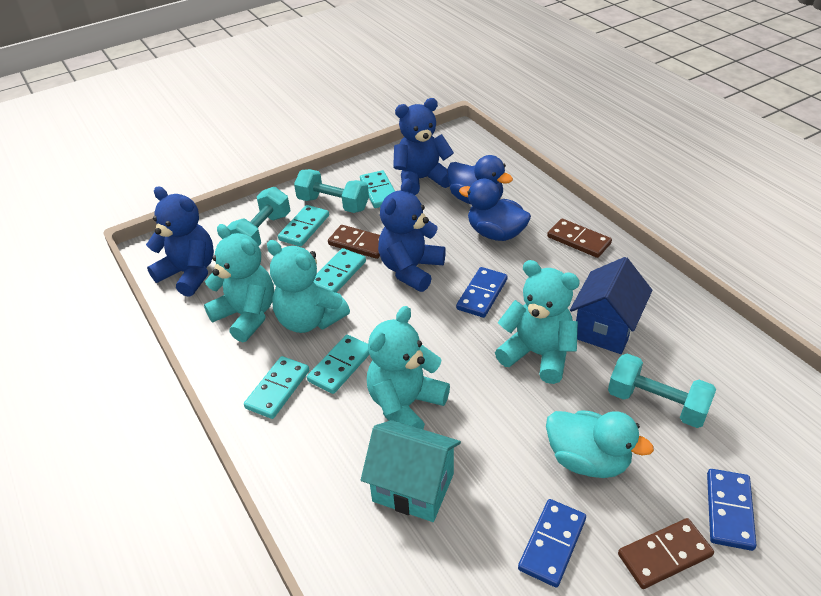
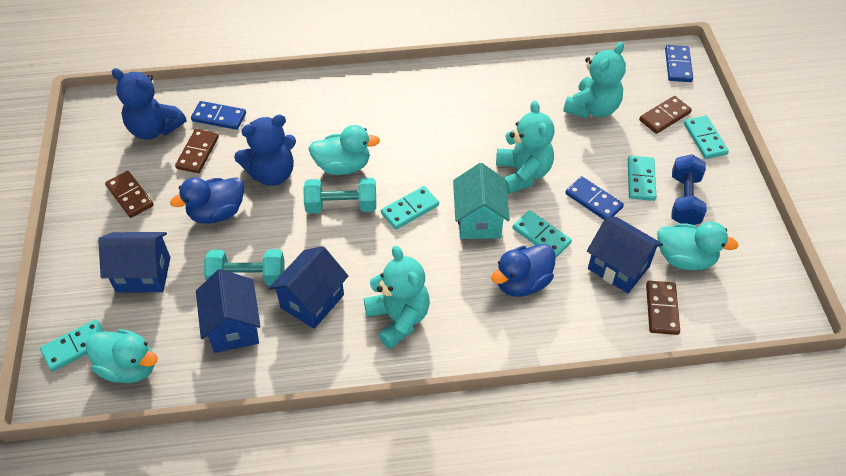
blue dumbbell: 0 -> 1
blue house: 1 -> 4
blue teddy bear: 3 -> 2
brown domino: 3 -> 4
turquoise duck: 1 -> 3
turquoise dumbbell: 3 -> 2
turquoise teddy bear: 4 -> 3

